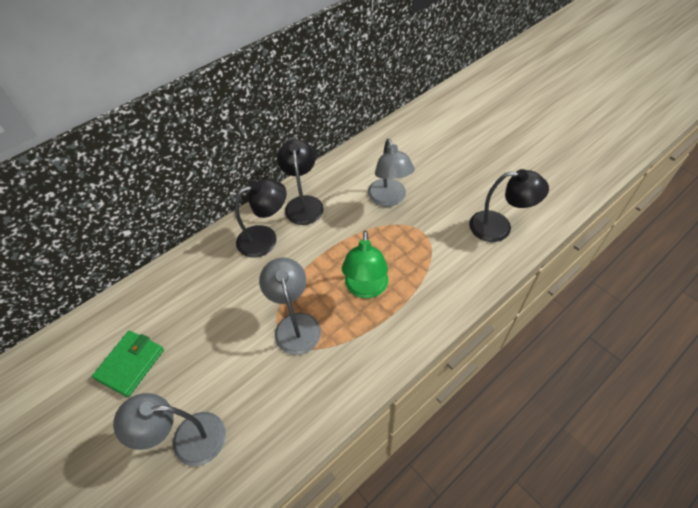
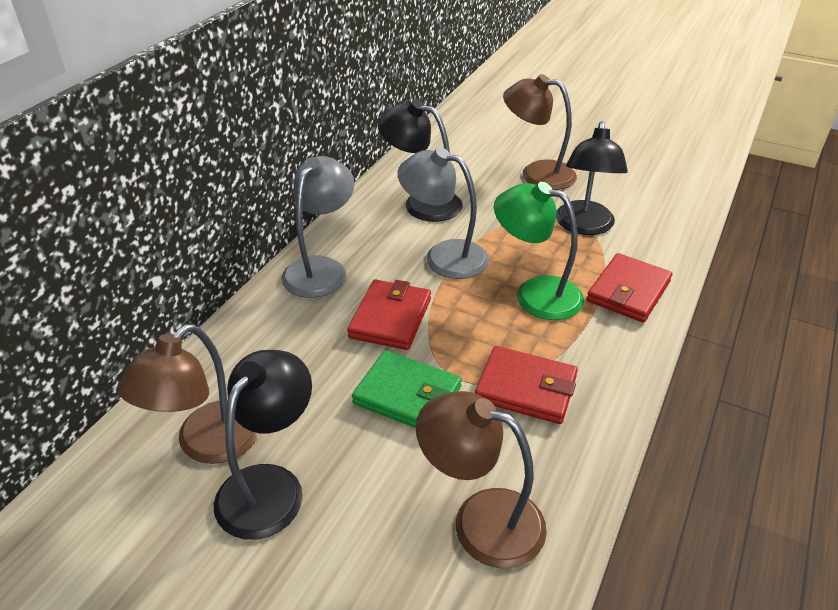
brown lamp: 0 -> 3
grey lamp: 3 -> 2
red wallet: 0 -> 3

